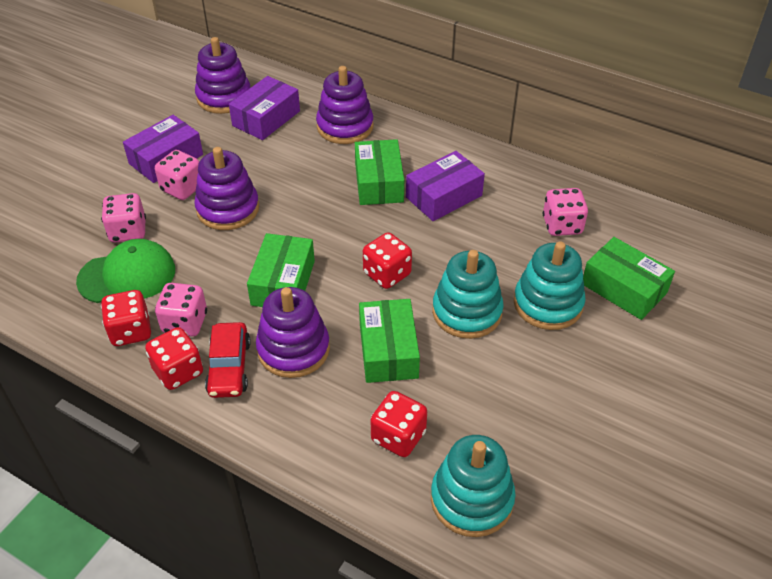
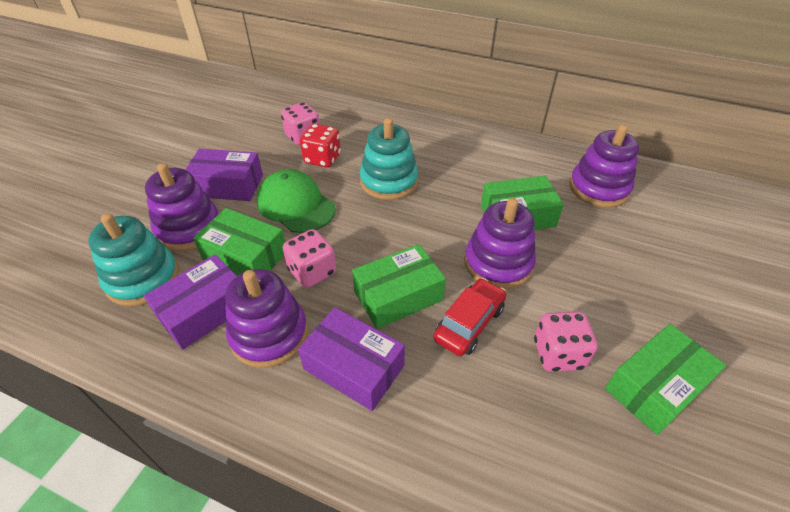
pink dice: 4 -> 3
red dice: 4 -> 1
turquoise stacking toy: 3 -> 2

